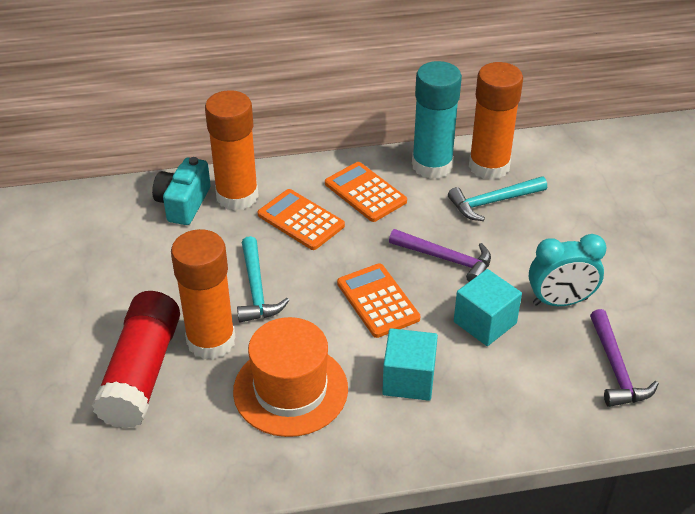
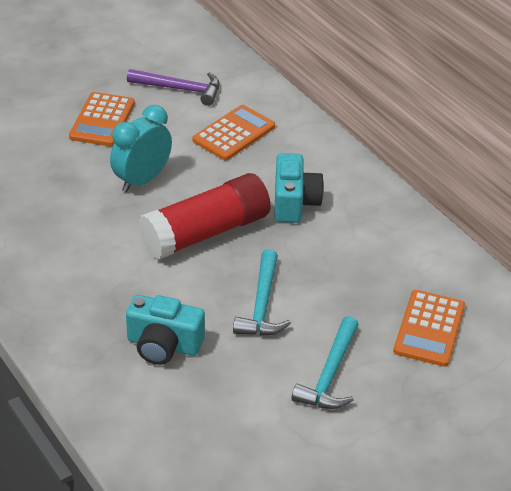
orange glue stick: 3 -> 0
orange hat: 1 -> 0
purple hammer: 2 -> 1
turquoise camera: 1 -> 2
turquoise cube: 2 -> 0
turquoise glue stick: 1 -> 0

